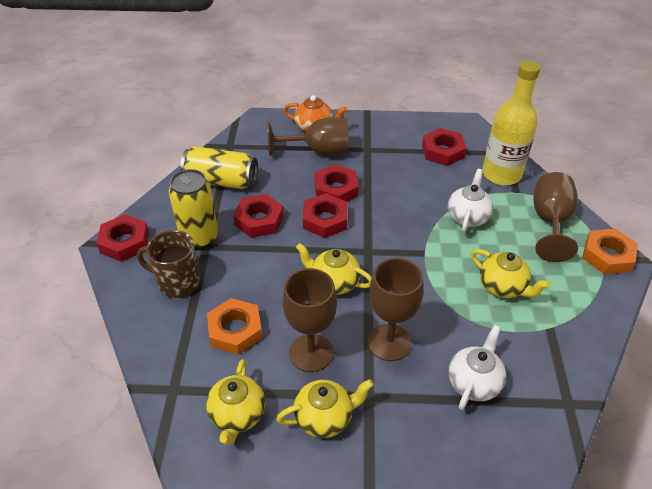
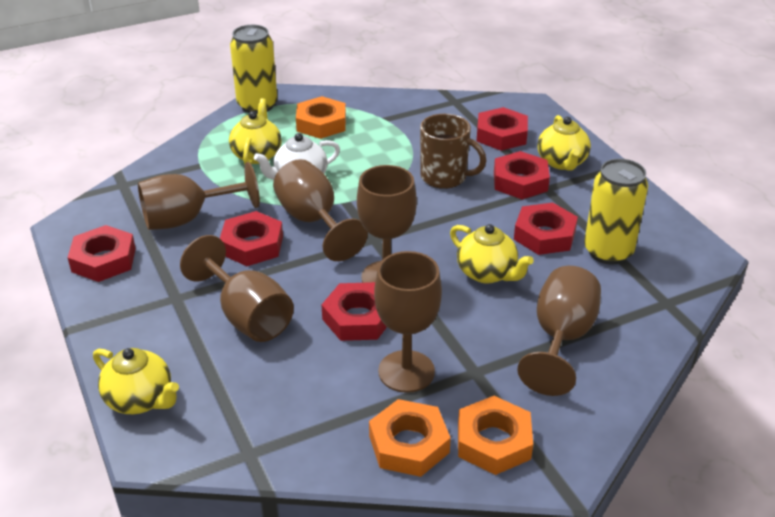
brown goblet: 4 -> 6
orange nut: 2 -> 3
orange teapot: 1 -> 0
red nut: 5 -> 6
white teapot: 2 -> 1
yellow bottle: 1 -> 0

